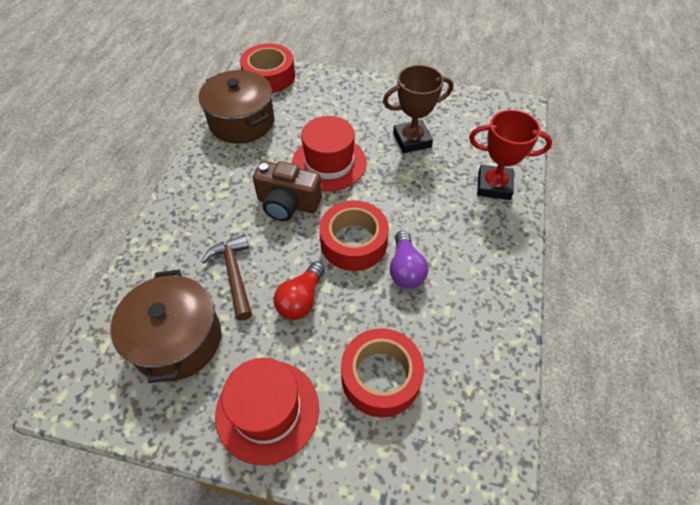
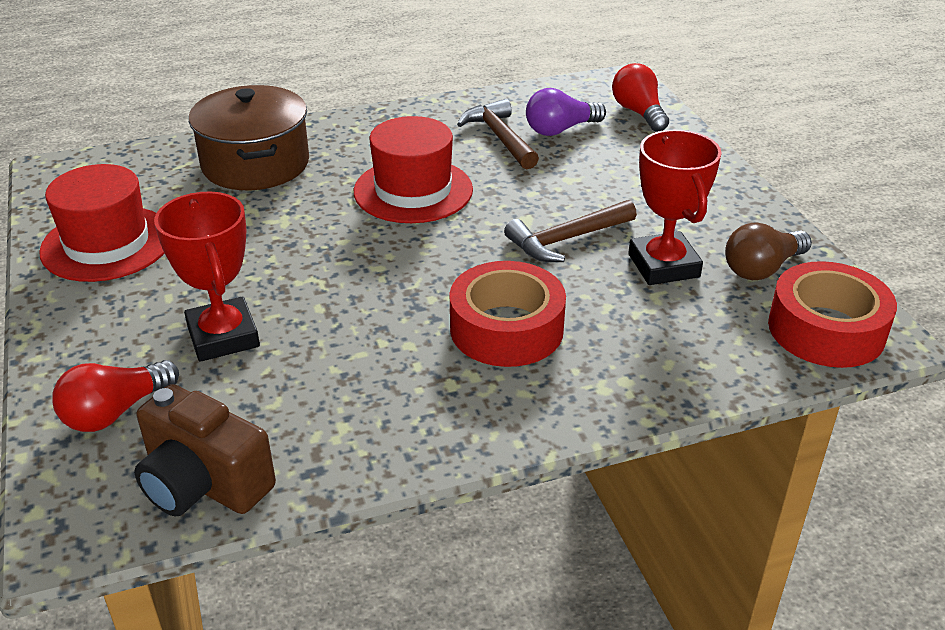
brown hammer: 1 -> 2
brown light bulb: 0 -> 1
brown pot: 2 -> 1
brown trophy: 1 -> 0
red light bulb: 1 -> 2
red tape: 3 -> 2
red trophy: 1 -> 2

